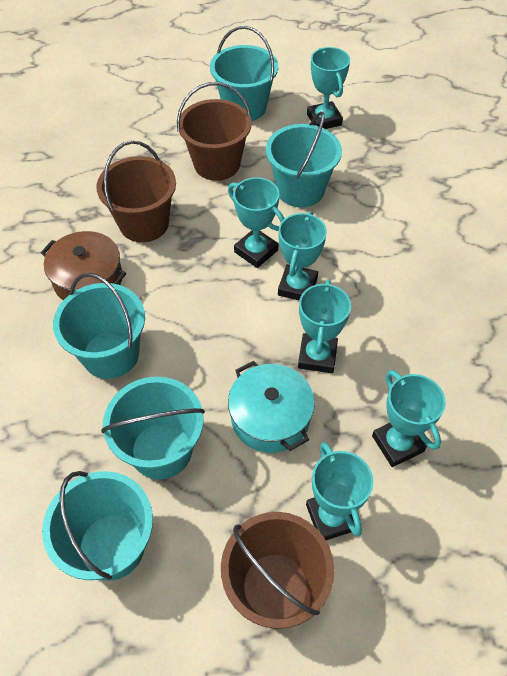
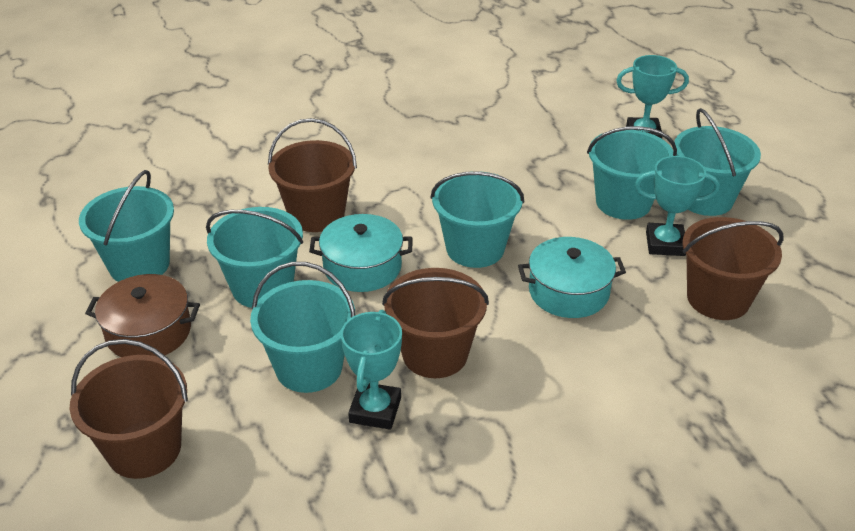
brown bucket: 3 -> 4
turquoise bucket: 5 -> 6
turquoise pot: 1 -> 2
turquoise trophy: 6 -> 3

